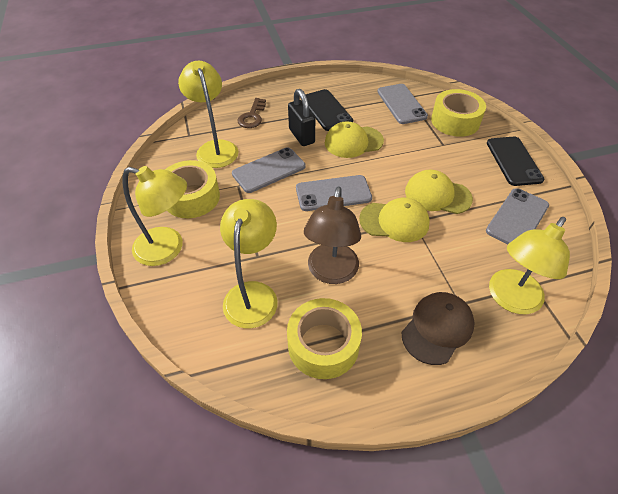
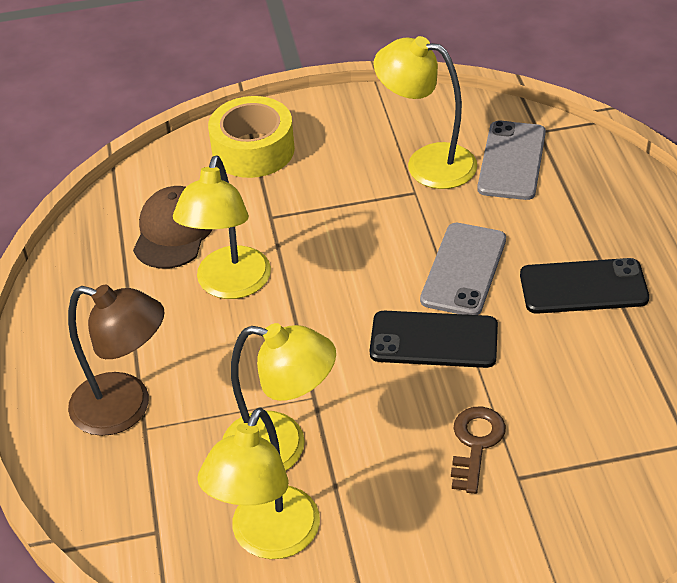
black padlock: 1 -> 0
grey phone: 4 -> 2
yellow cap: 3 -> 0
yellow tape: 3 -> 1

